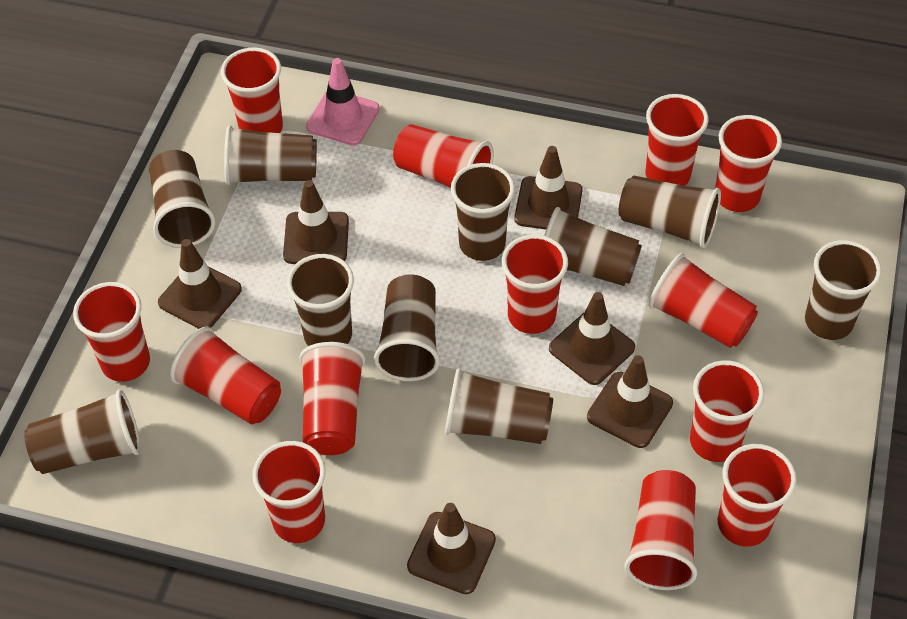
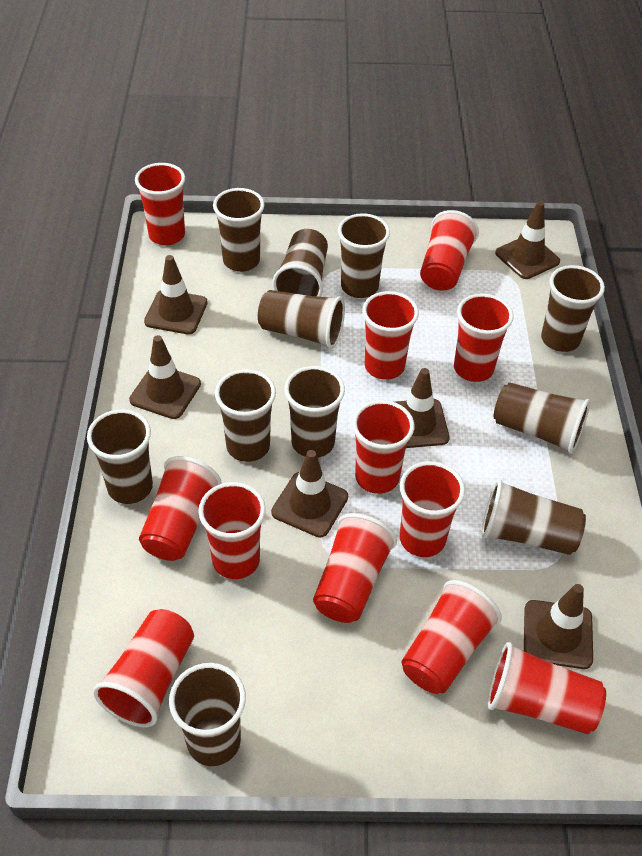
brown cup: 10 -> 11
pink traffic cone: 1 -> 0
red cup: 13 -> 12

